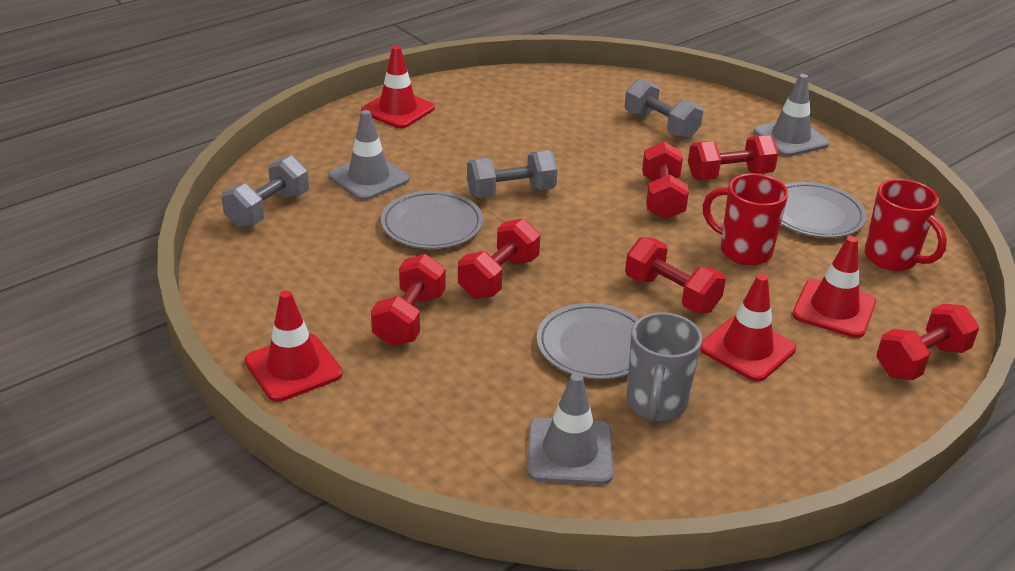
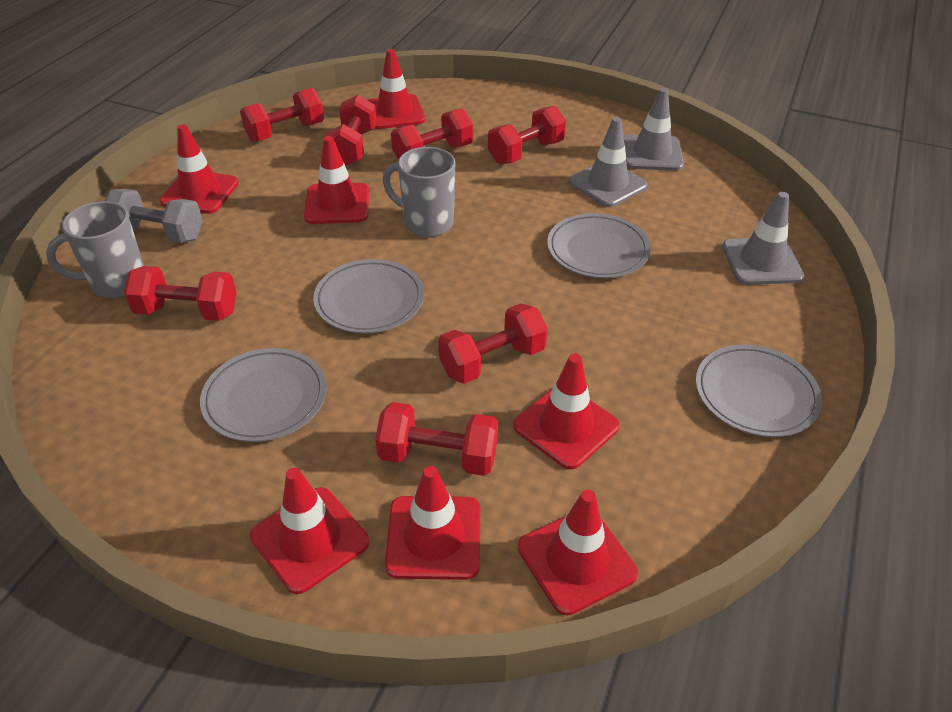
grey dumbbell: 3 -> 1
grey mug: 1 -> 2
grey plate: 3 -> 4
red dumbbell: 6 -> 7
red mug: 2 -> 0
red traffic cone: 4 -> 7

